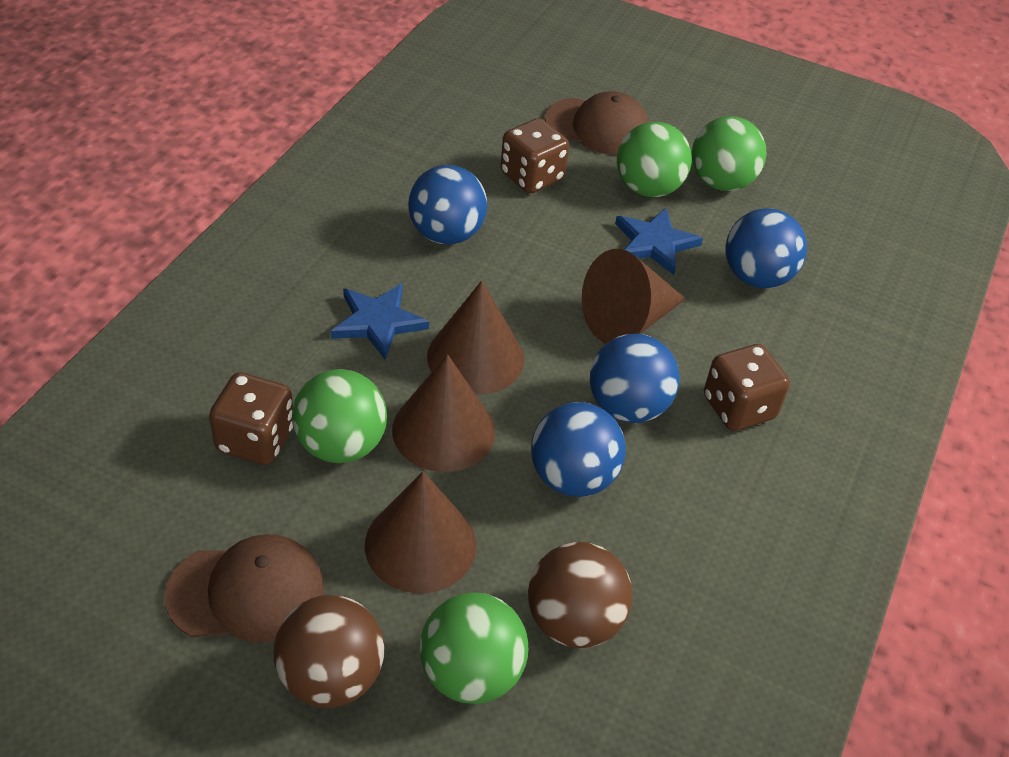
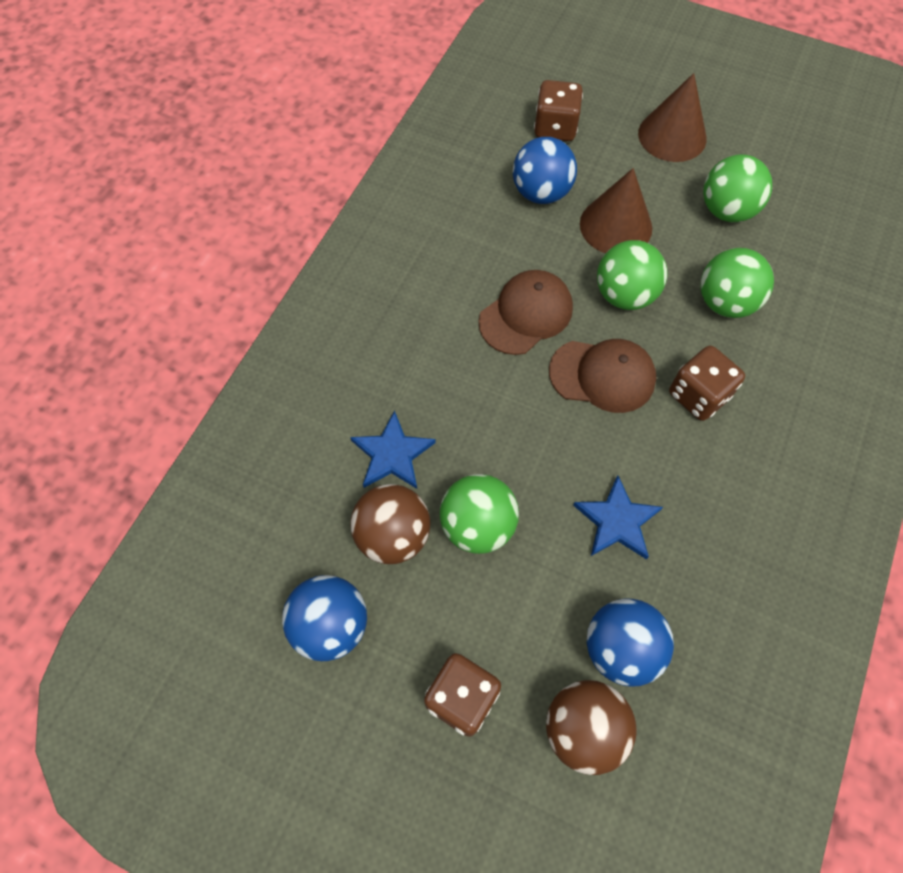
blue ball: 4 -> 3
brown cone: 4 -> 2

